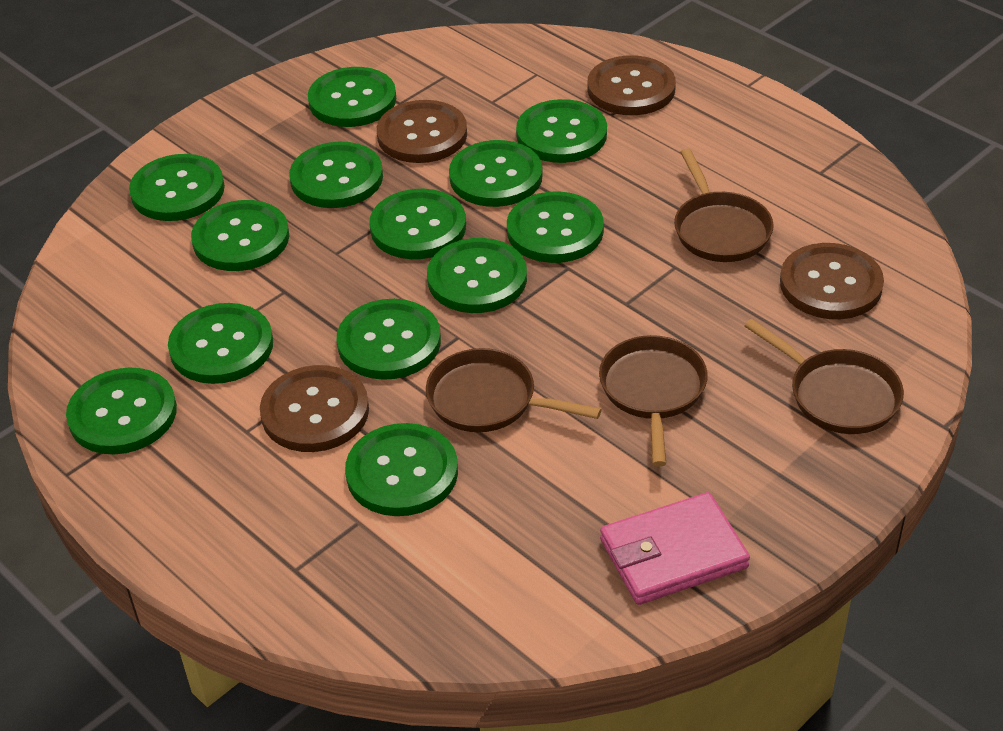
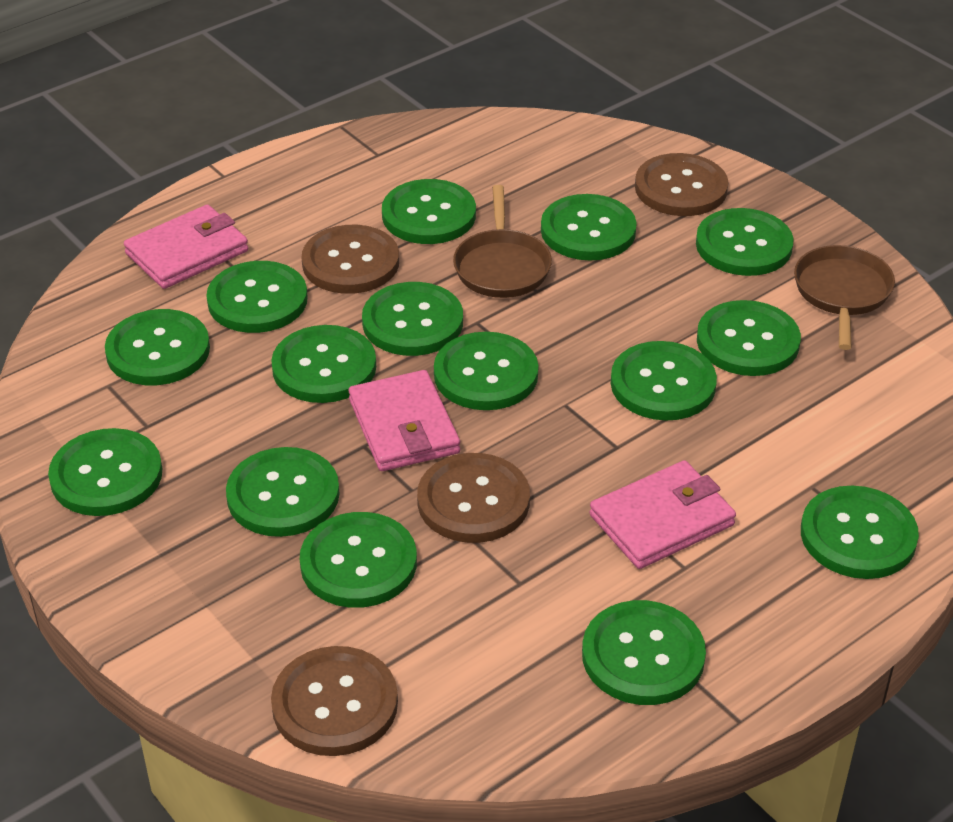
brown pan: 4 -> 2
green button: 13 -> 15
pink wallet: 1 -> 3

